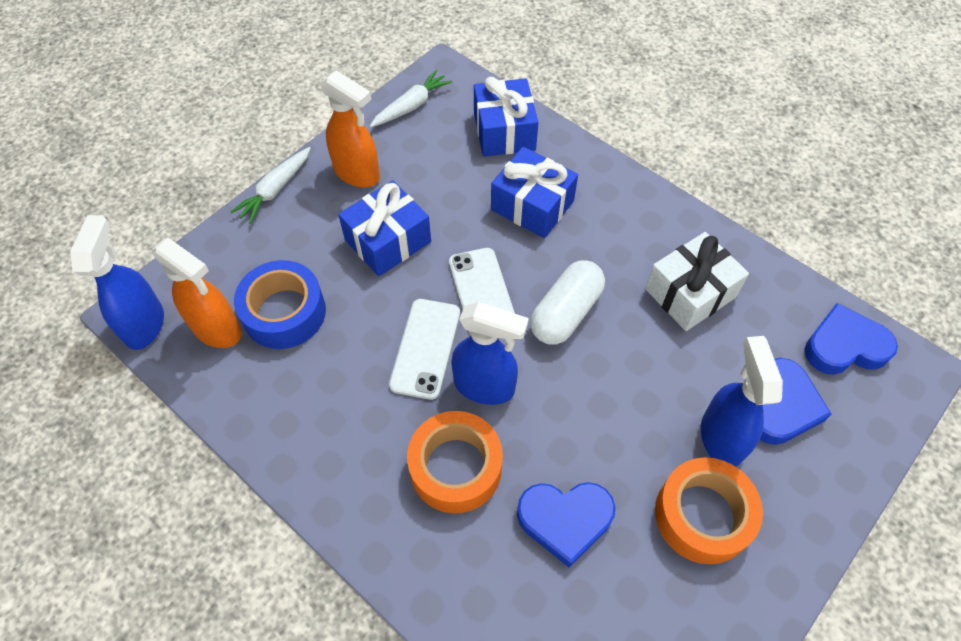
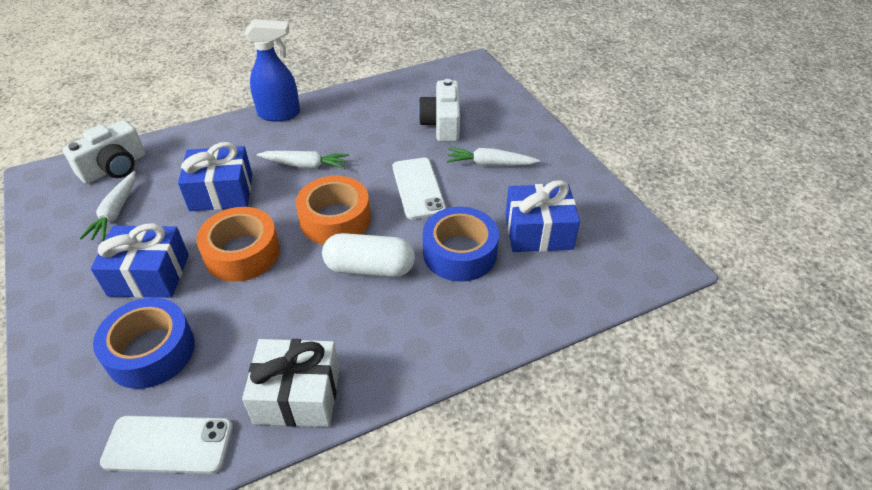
blue heart: 3 -> 0
blue spray bottle: 3 -> 1
blue tape: 1 -> 2
orange spray bottle: 2 -> 0
white camera: 0 -> 2
white carrot: 2 -> 3

